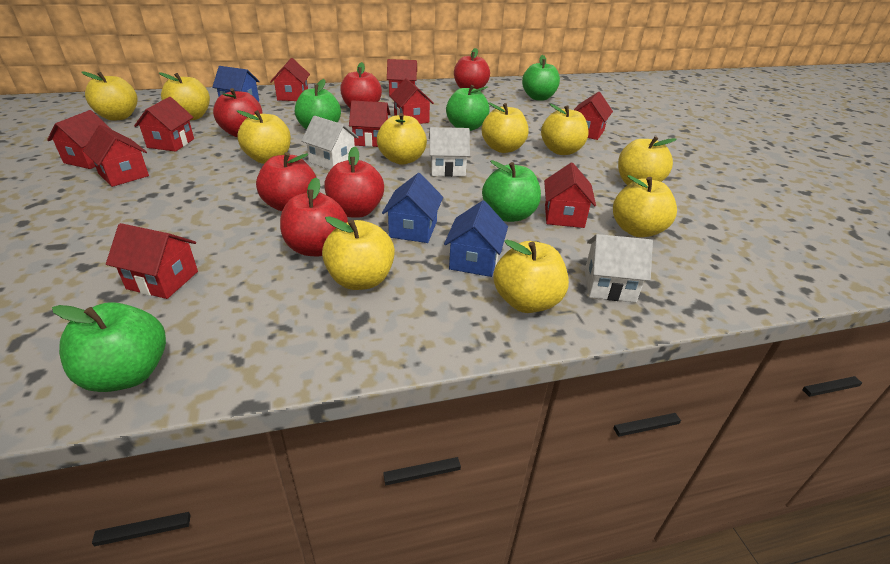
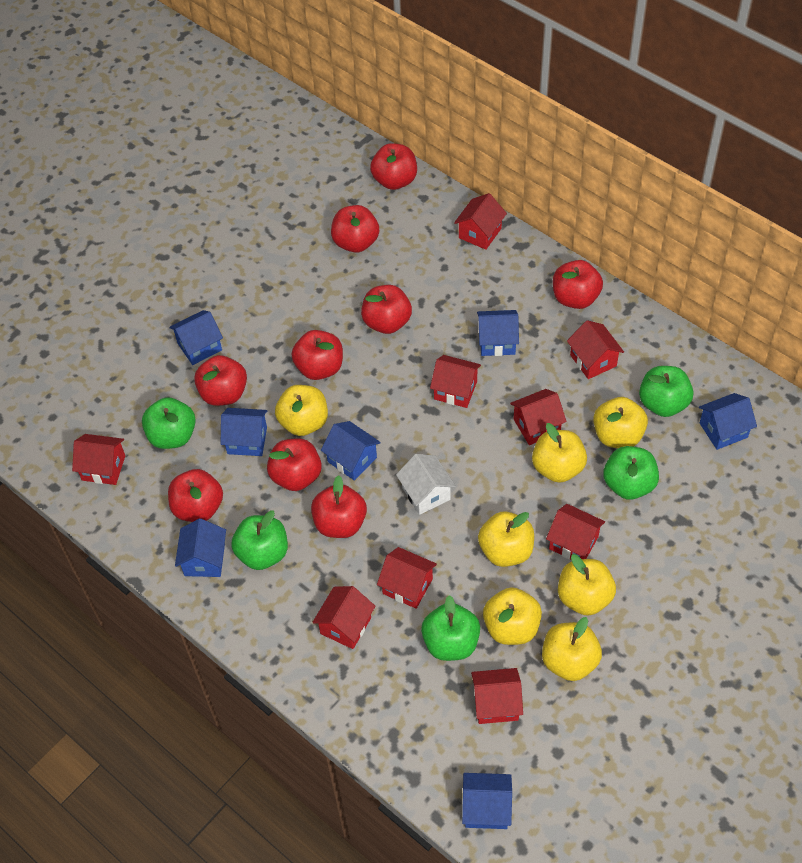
blue house: 3 -> 7
red apple: 6 -> 9
red house: 10 -> 9
white house: 3 -> 1
yellow apple: 10 -> 7

